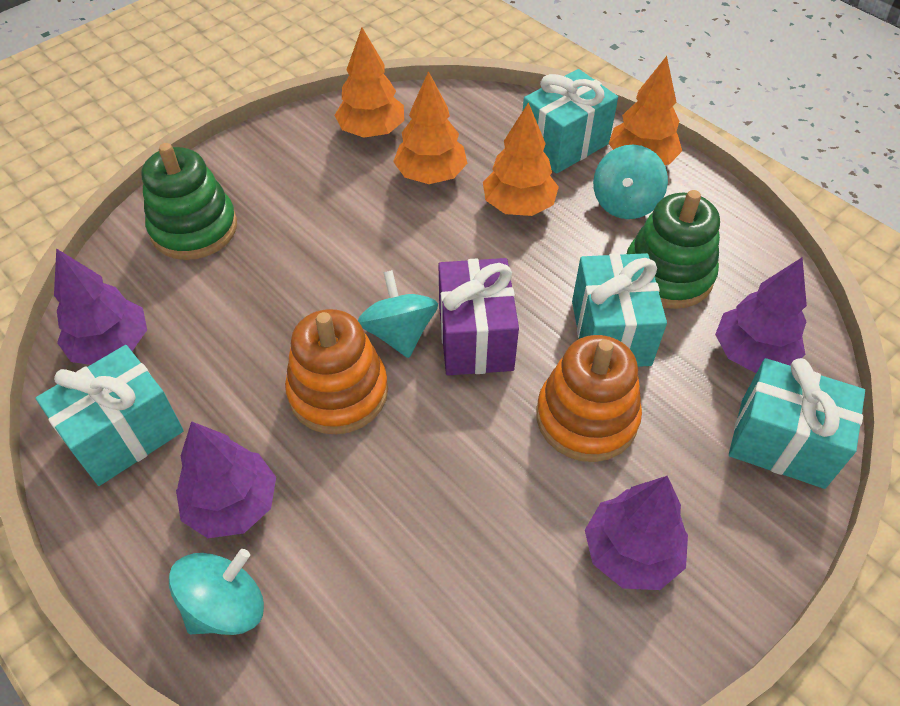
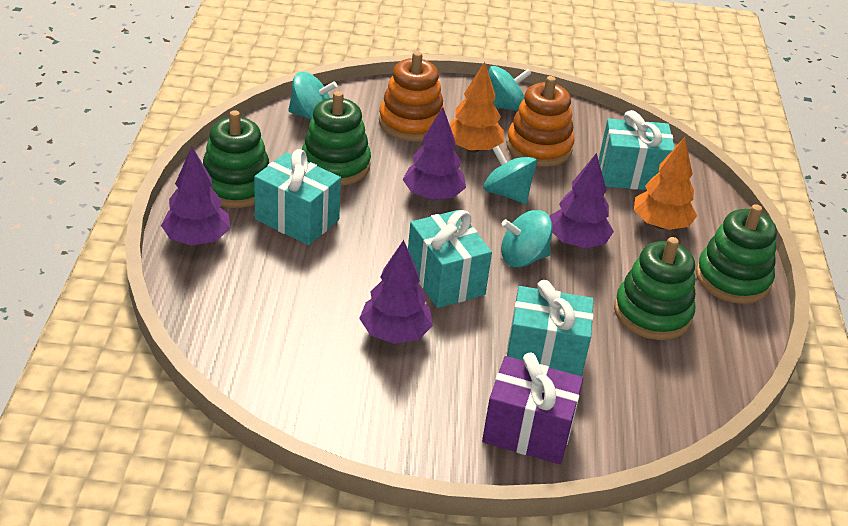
green stacking toy: 2 -> 4
orange tree: 4 -> 2
turquoise spinning top: 3 -> 4

